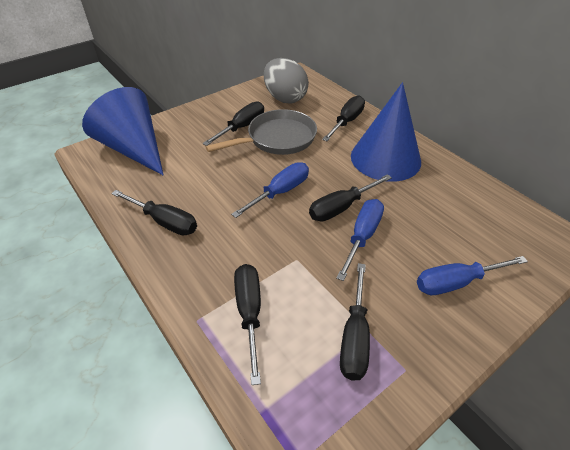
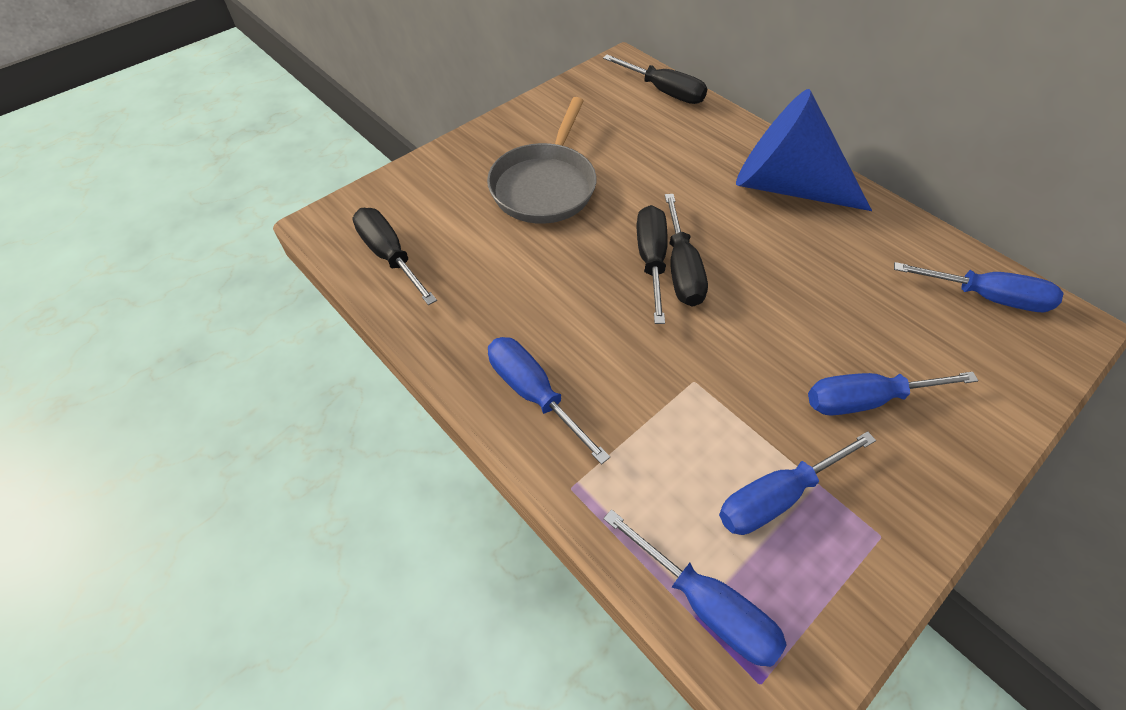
black screwdriver: 6 -> 4
blue cone: 2 -> 1
blue screwdriver: 3 -> 5
grey egg: 1 -> 0

